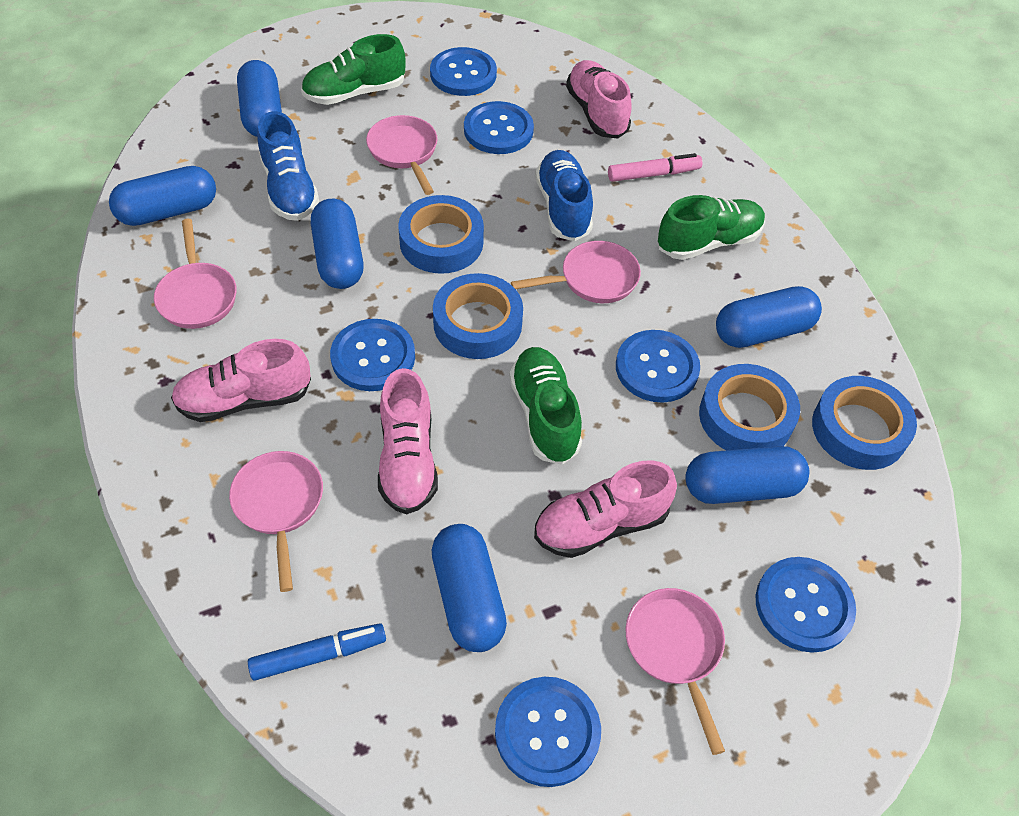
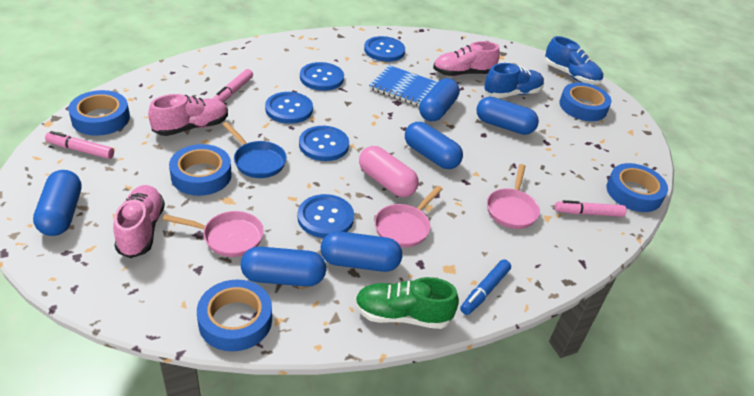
blue button: 6 -> 5
blue notebook: 0 -> 1
blue pan: 0 -> 1
blue tape: 4 -> 5
green shoe: 3 -> 1
pink capsule: 0 -> 1
pink marker: 1 -> 3
pink pan: 5 -> 3
pink shoe: 4 -> 3

